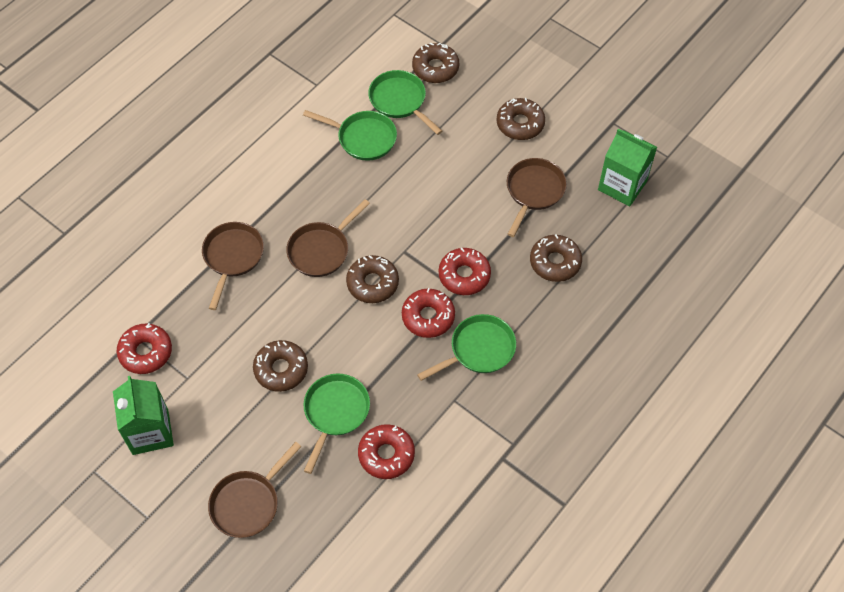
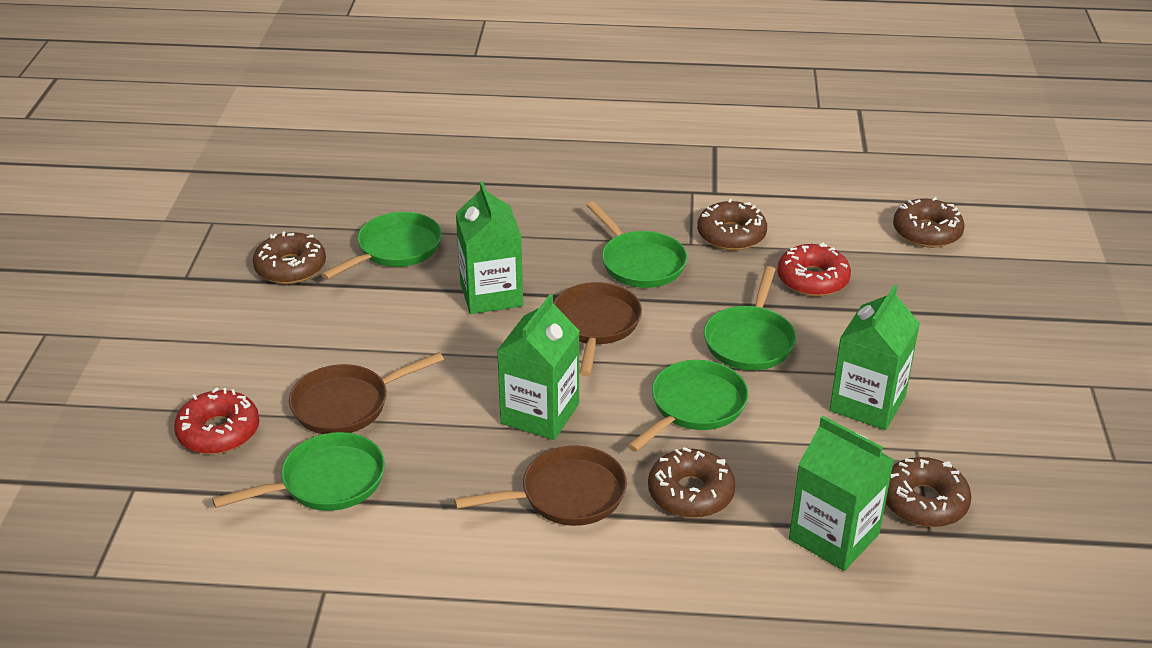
brown pan: 4 -> 3
green carton: 2 -> 4
green pan: 4 -> 5
red donut: 4 -> 2

